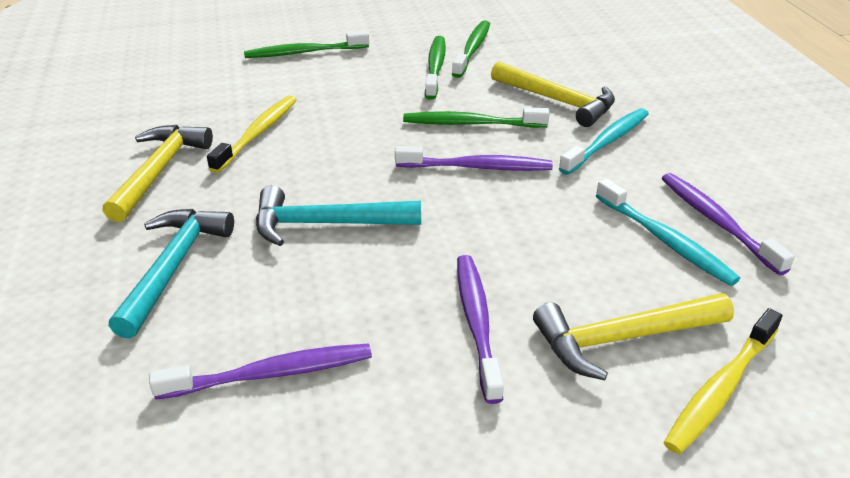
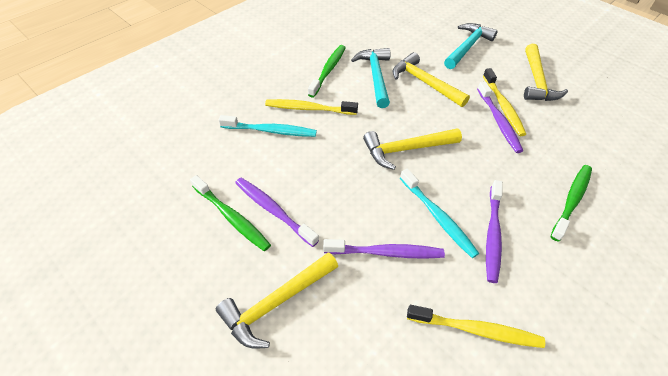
green toothbrush: 4 -> 3
yellow hammer: 3 -> 4
yellow toothbrush: 2 -> 3

